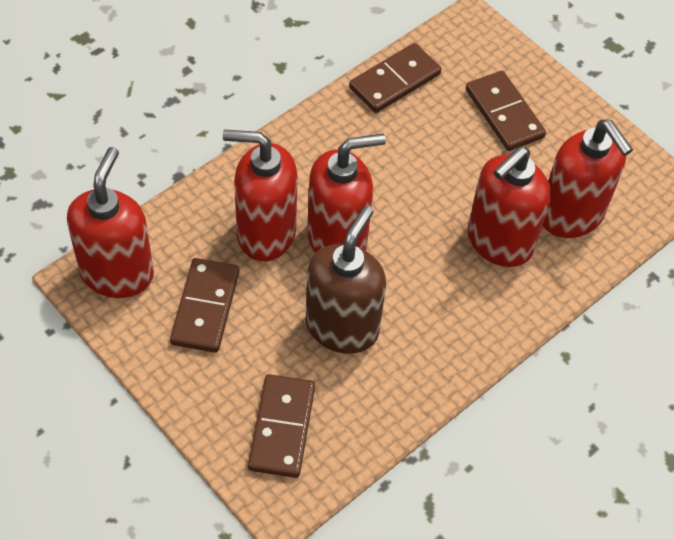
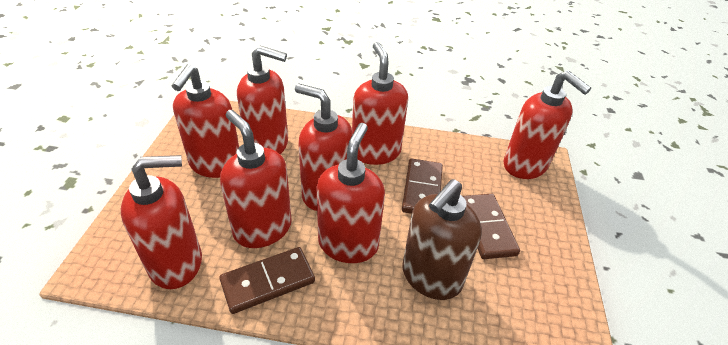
brown domino: 4 -> 3
red soap dispenser: 5 -> 8

